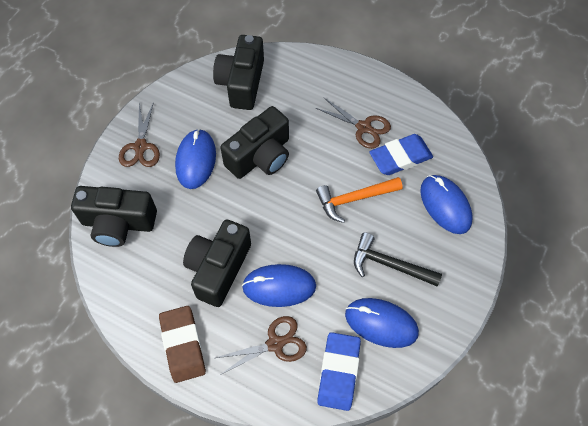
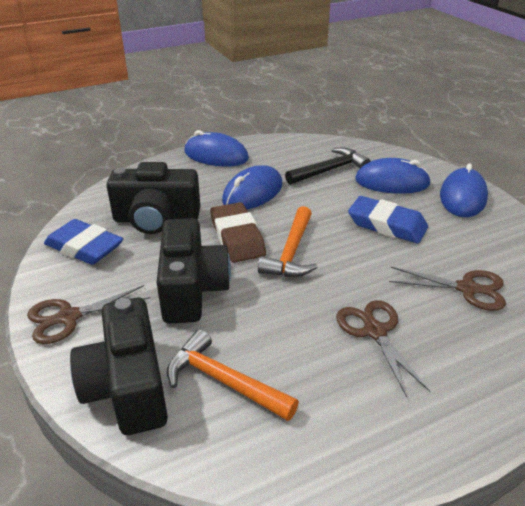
black camera: 4 -> 3
orange hammer: 1 -> 2

